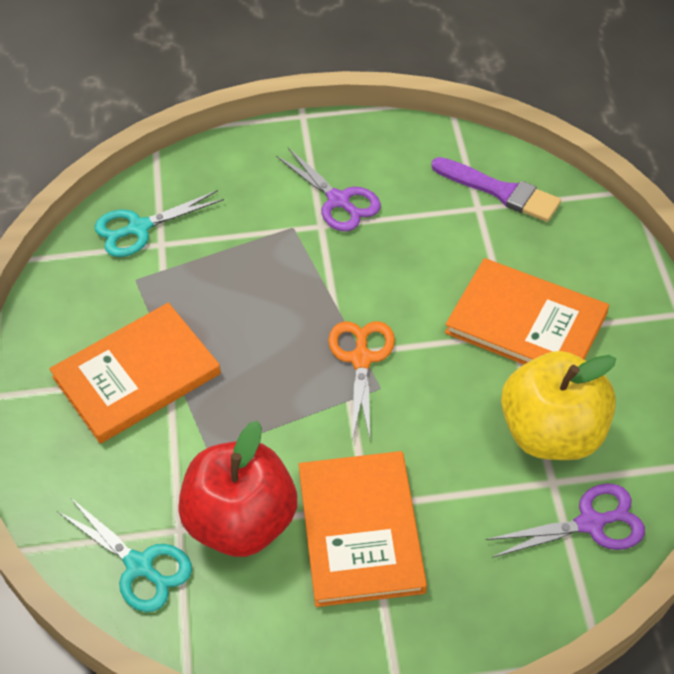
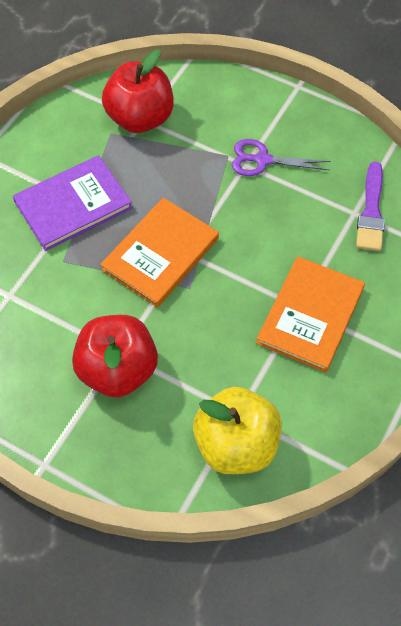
orange book: 3 -> 2
orange scissors: 1 -> 0
purple book: 0 -> 1
purple scissors: 2 -> 1
red apple: 1 -> 2
turquoise scissors: 2 -> 0

